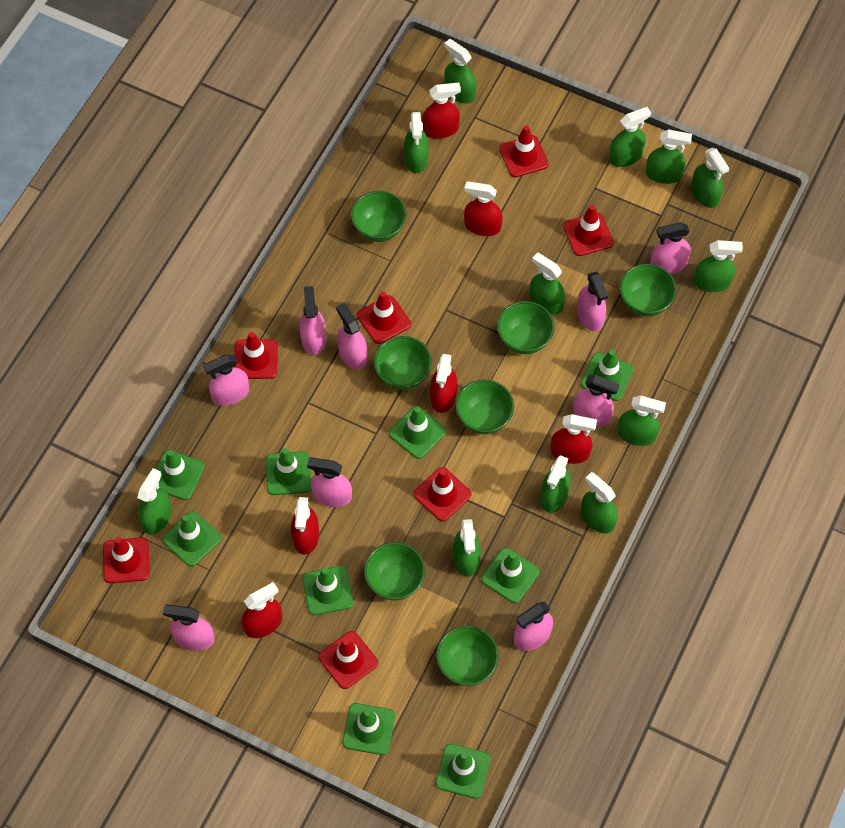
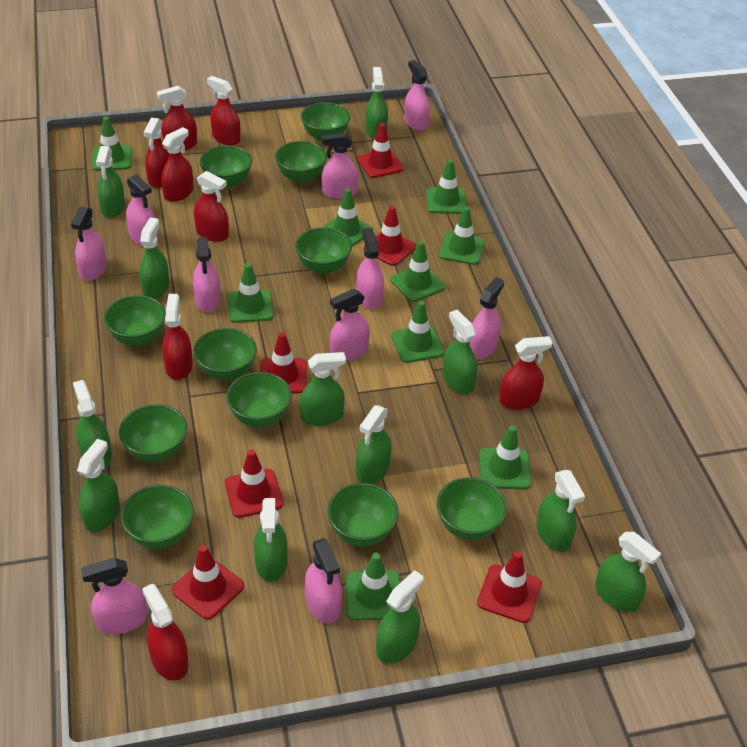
green bowl: 7 -> 11
pink spray bottle: 9 -> 10
red spray bottle: 6 -> 8
red traffic cone: 7 -> 6

